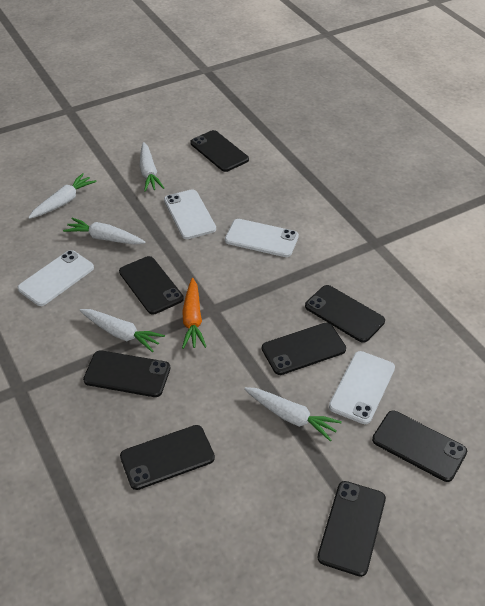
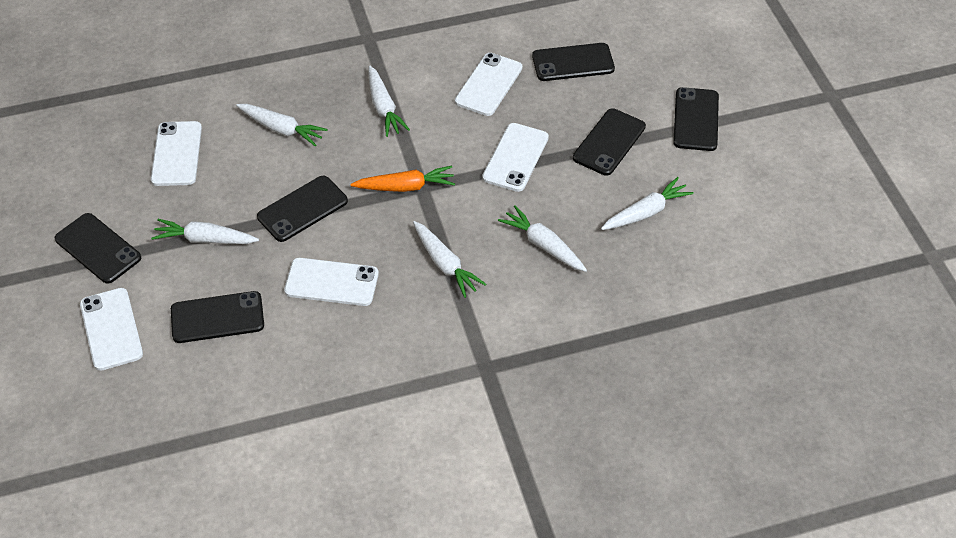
black phone: 8 -> 6
white carrot: 5 -> 6
white phone: 4 -> 5

